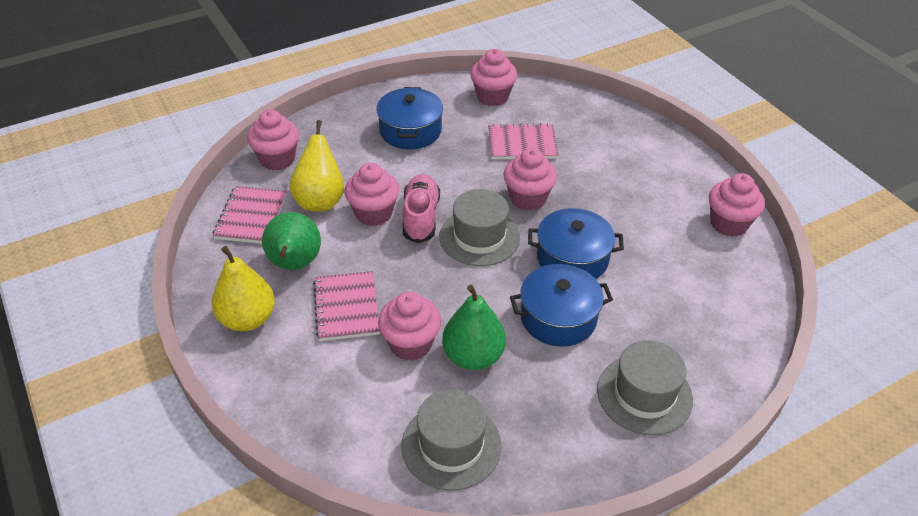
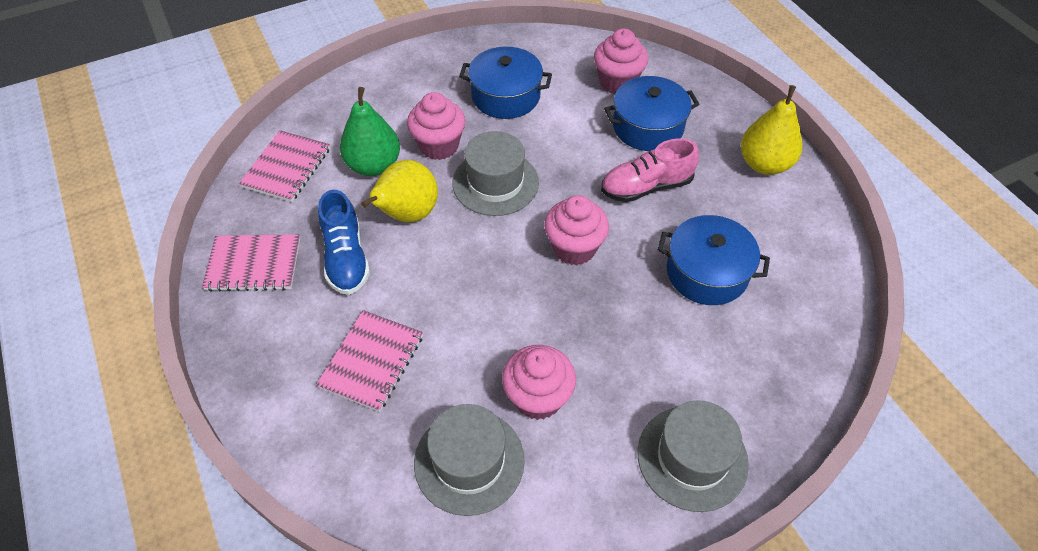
blue shoe: 0 -> 1
green pear: 2 -> 1
pink cupcake: 6 -> 4

